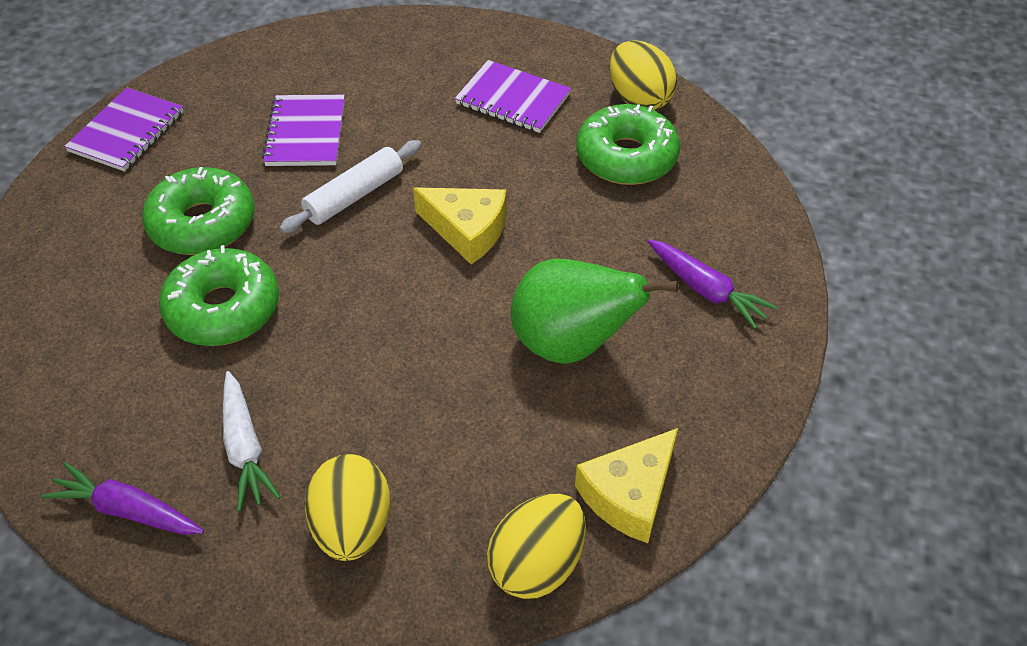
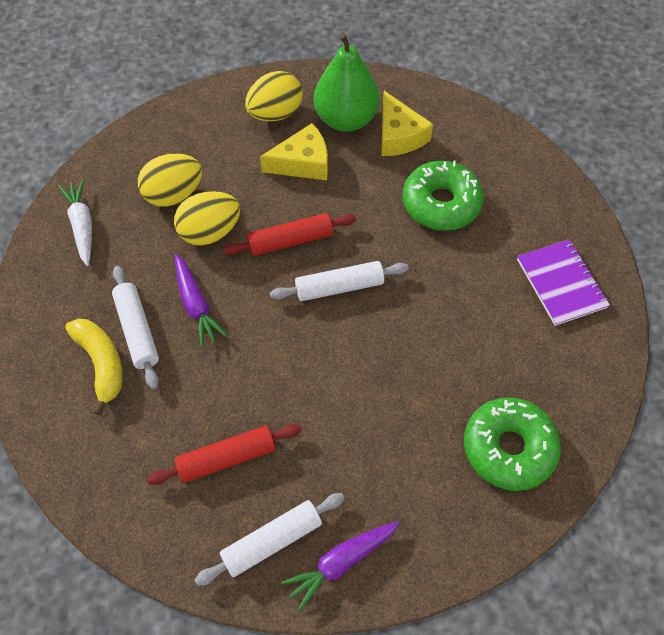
green donut: 3 -> 2
purple notebook: 3 -> 1
red rolling pin: 0 -> 2
white rolling pin: 1 -> 3
yellow banana: 0 -> 1

